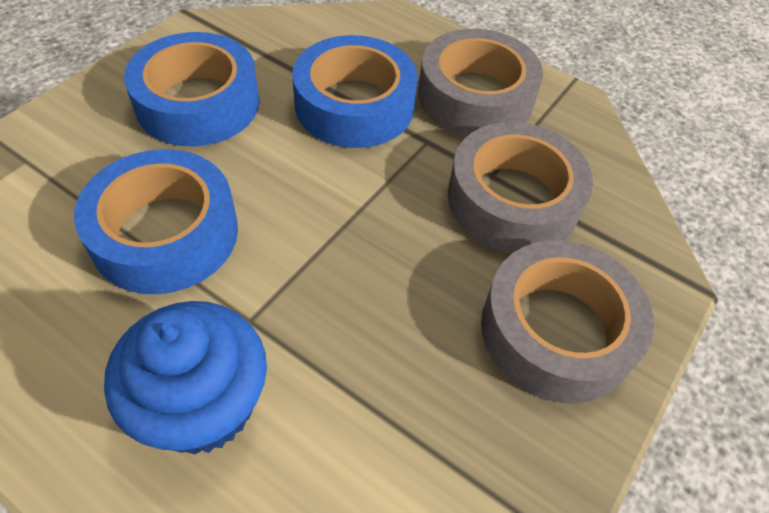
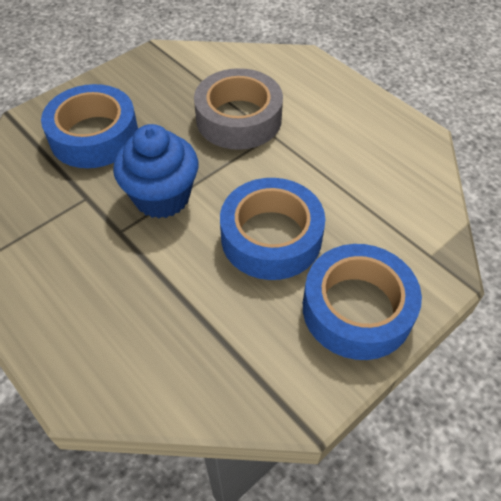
grey tape: 3 -> 1

